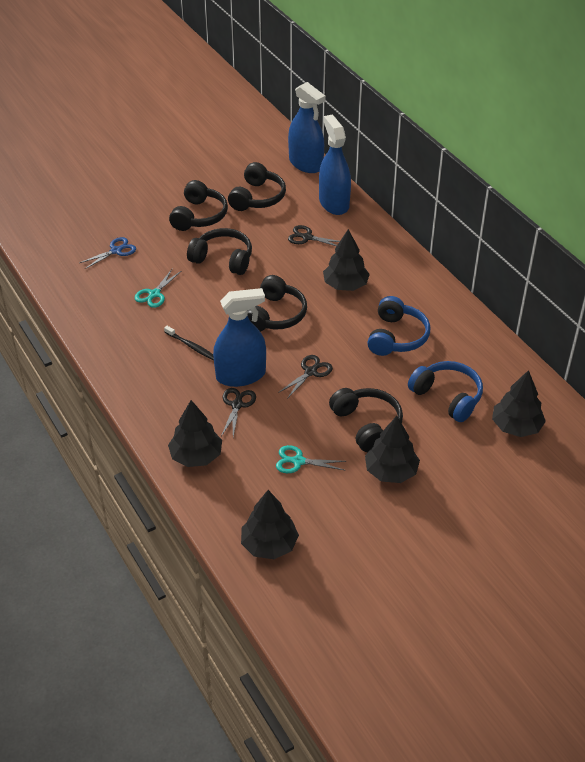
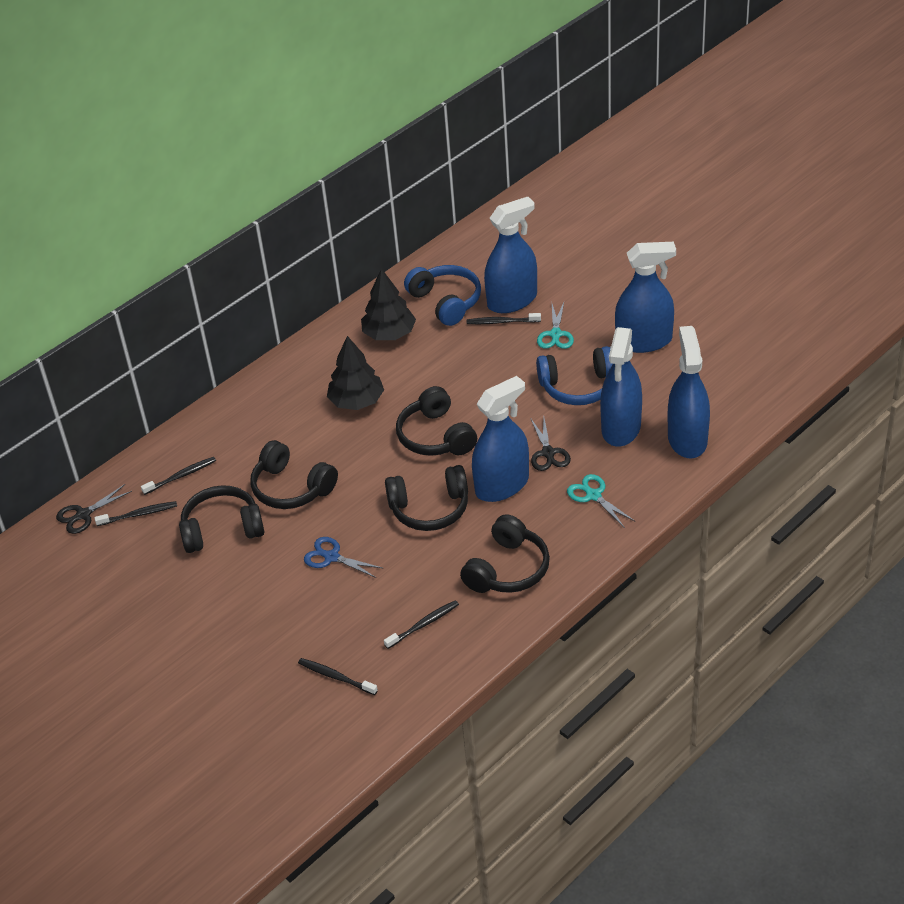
black scissors: 3 -> 2
black toothbrush: 1 -> 5
black tree: 5 -> 2
blue spray bottle: 3 -> 5

